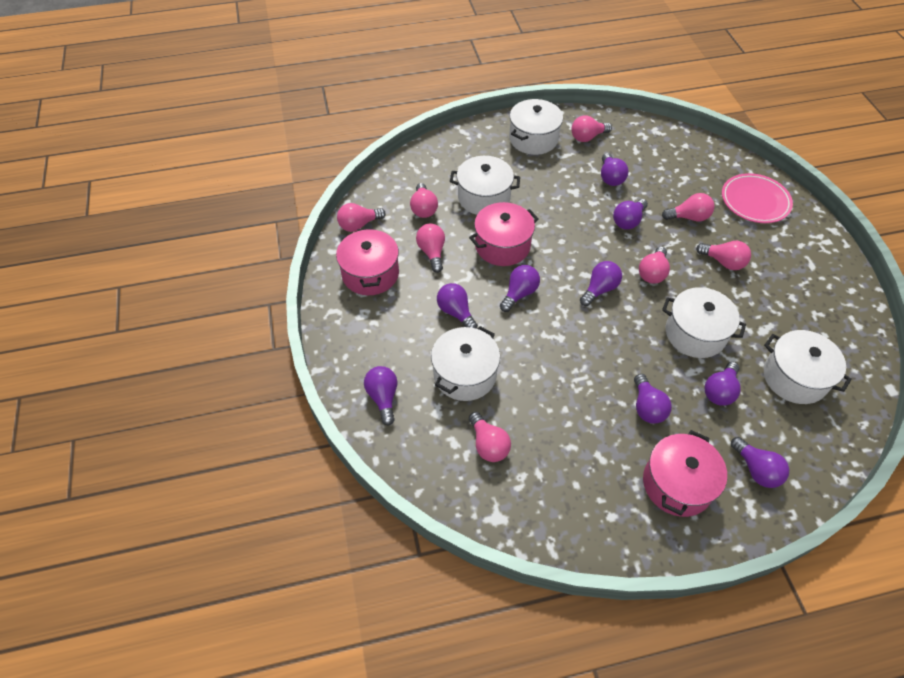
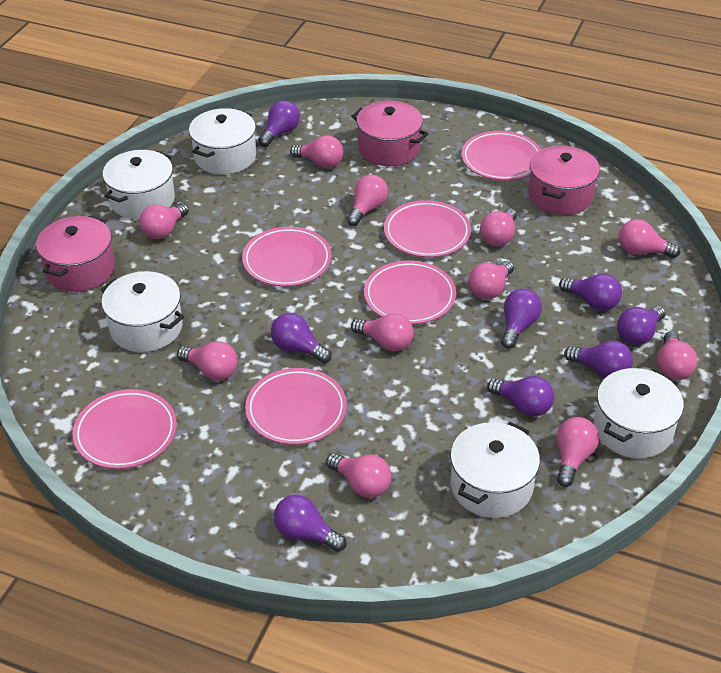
pink light bulb: 8 -> 11
pink plate: 1 -> 6
purple light bulb: 9 -> 8

